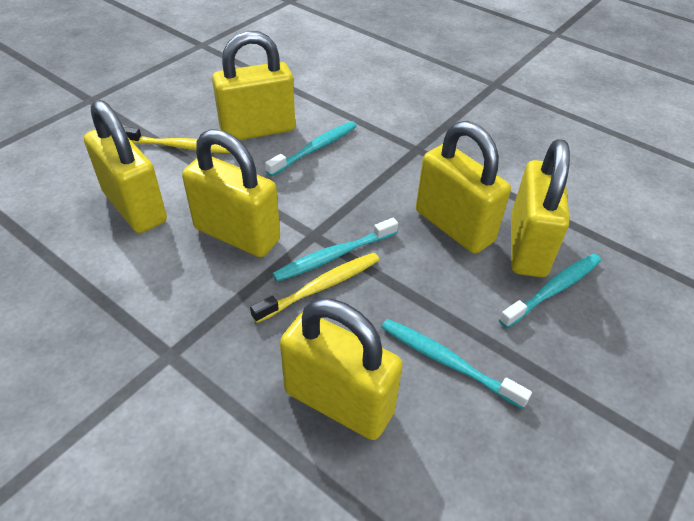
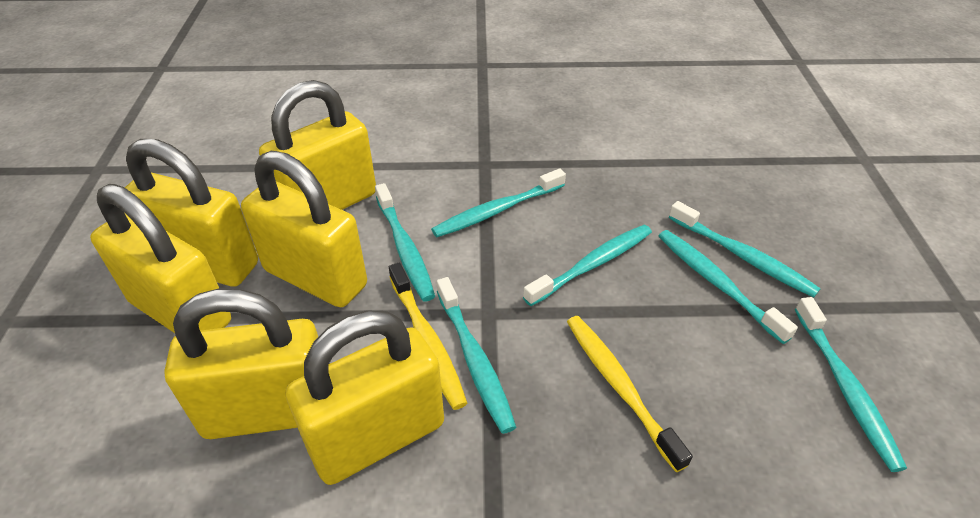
turquoise toothbrush: 4 -> 7

